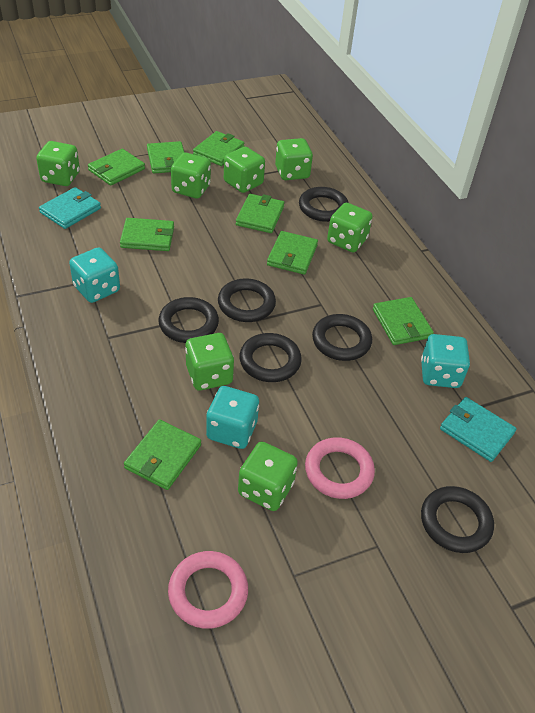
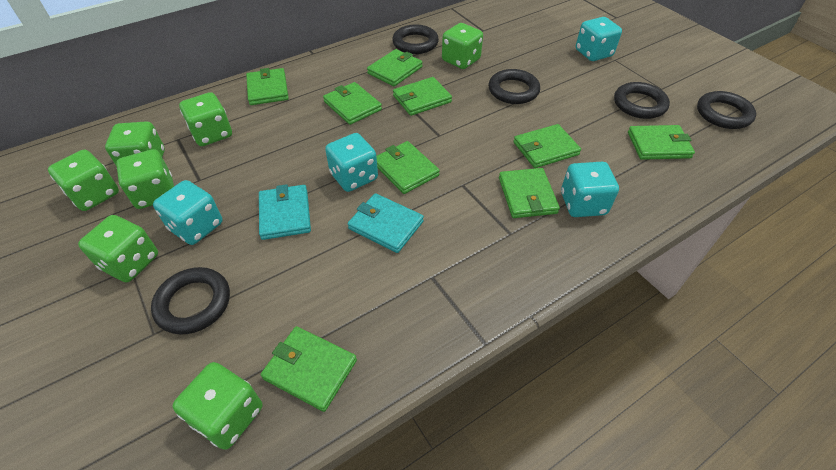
black ring: 6 -> 5
green wallet: 8 -> 9
pink ring: 2 -> 0
turquoise dice: 3 -> 4

